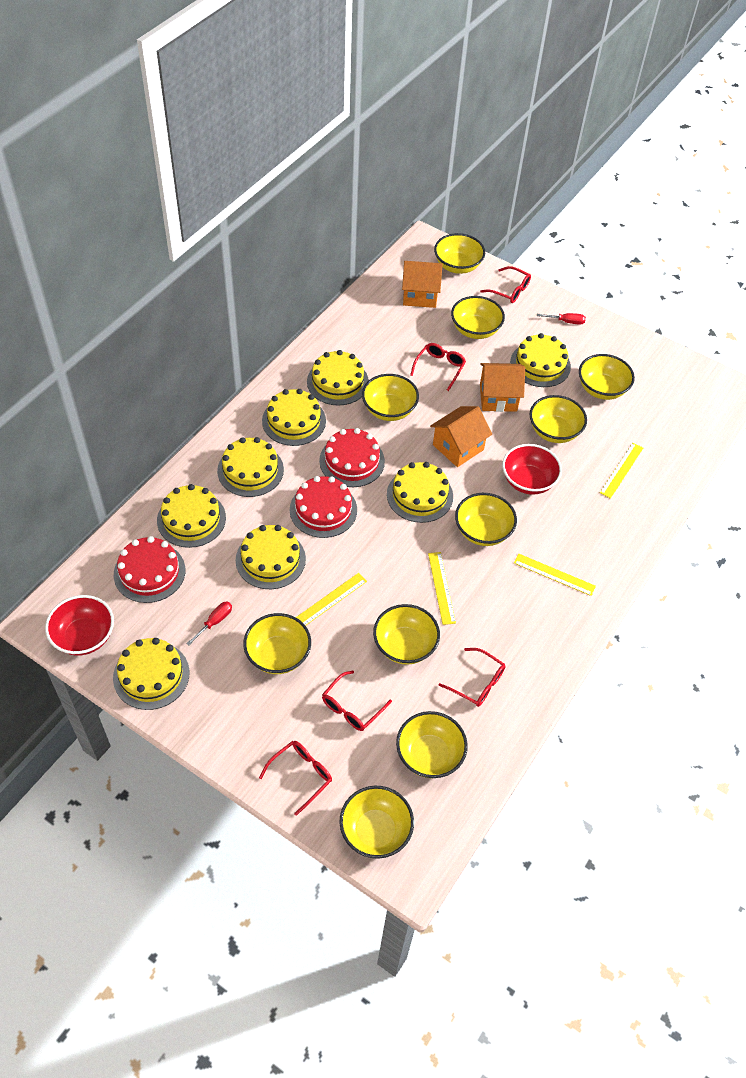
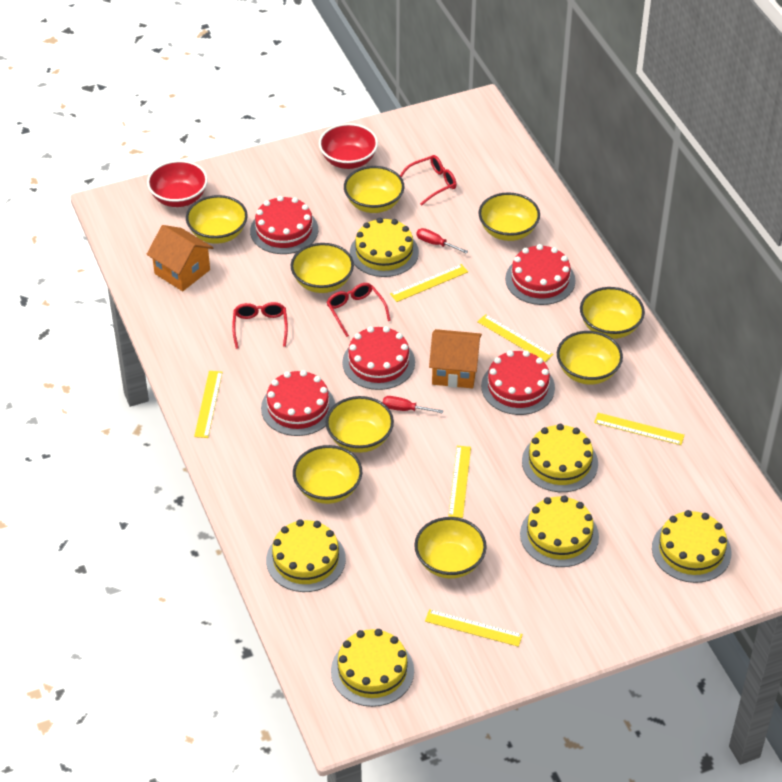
orange house: 3 -> 2
red cake: 3 -> 5
red glasses: 5 -> 3
yellow bowl: 10 -> 9
yellow cake: 8 -> 6
yellow ruler: 4 -> 6

